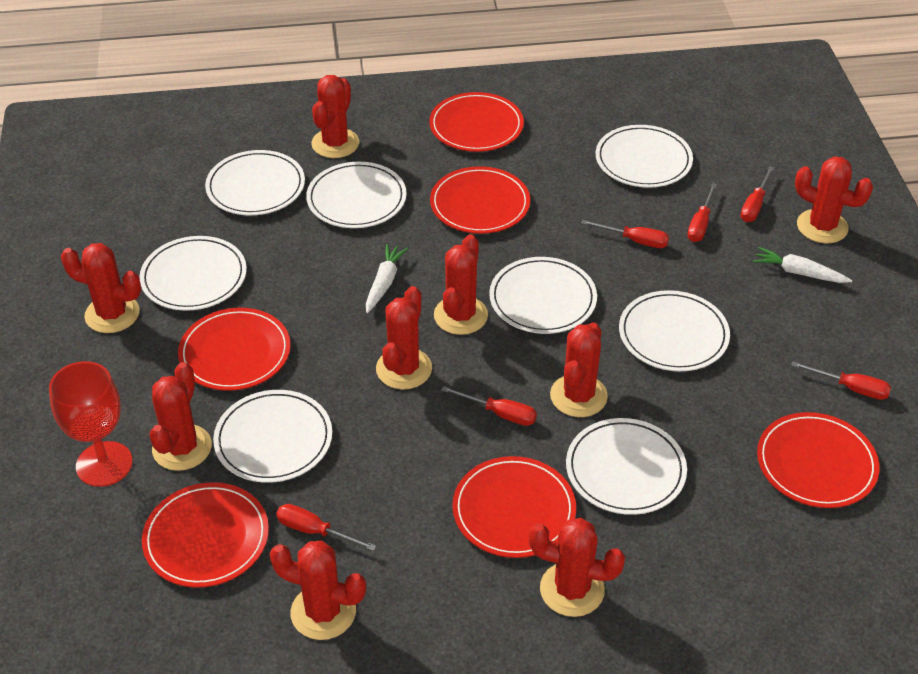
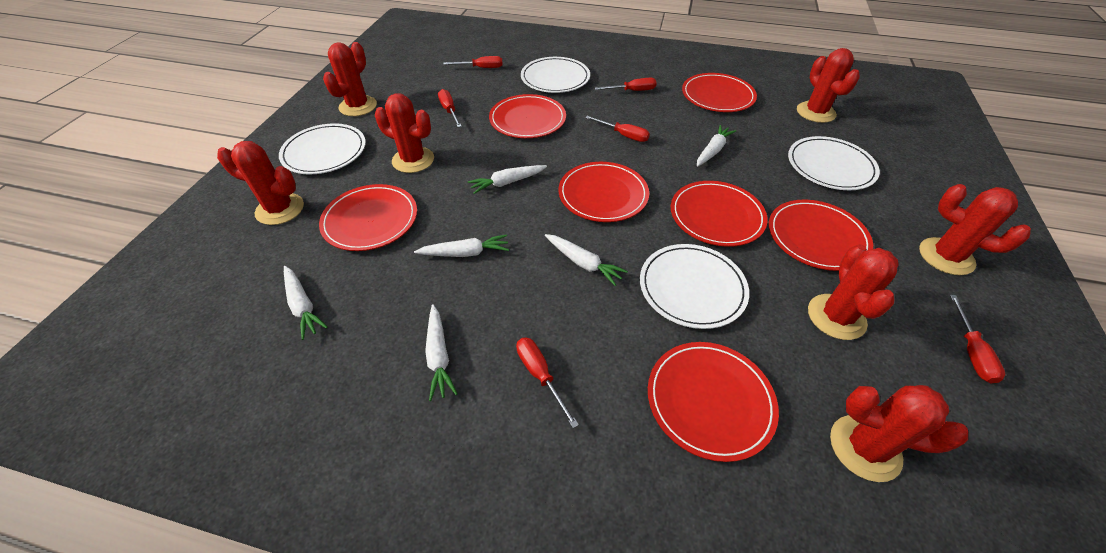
red cactus: 9 -> 7
red goblet: 1 -> 0
red plate: 6 -> 7
white carrot: 2 -> 6
white plate: 8 -> 4

